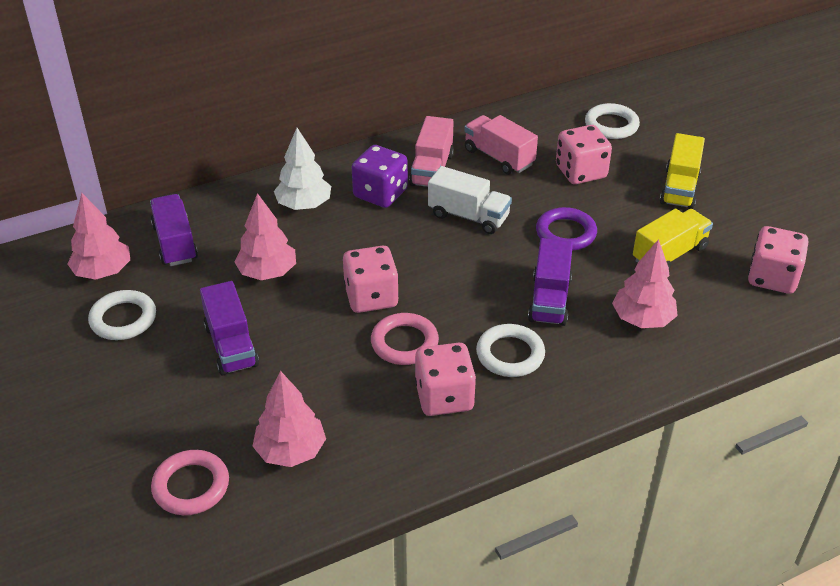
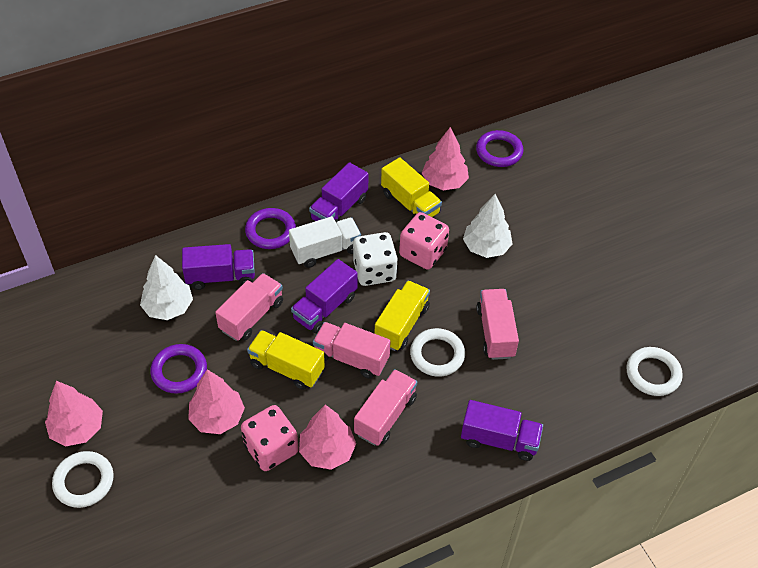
pink dice: 4 -> 2
pink ring: 2 -> 0
pink truck: 2 -> 4
purple dice: 1 -> 0
purple ring: 1 -> 3
purple truck: 3 -> 4
white dice: 0 -> 1
white tree: 1 -> 2
yellow truck: 2 -> 3

